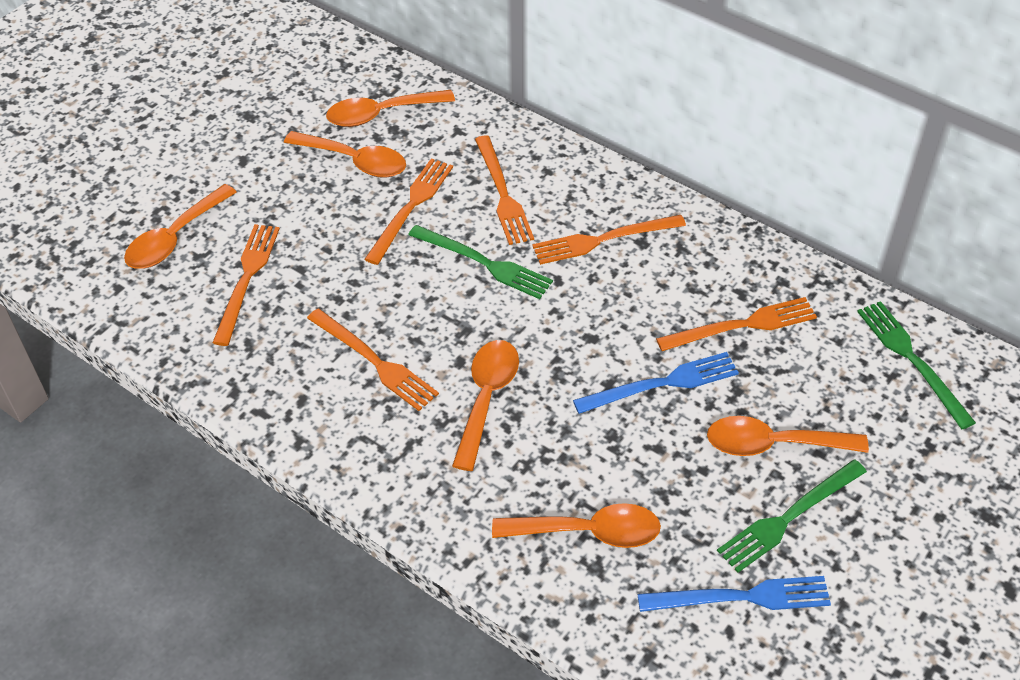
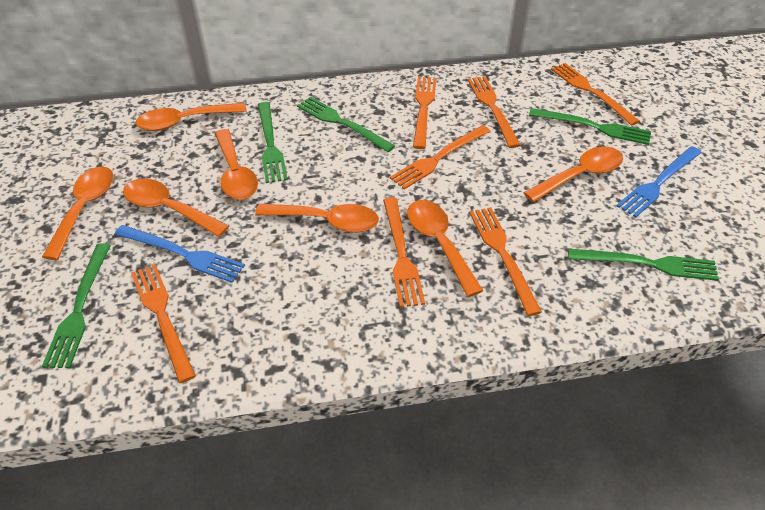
green fork: 3 -> 5
orange fork: 6 -> 7
orange spoon: 6 -> 7

